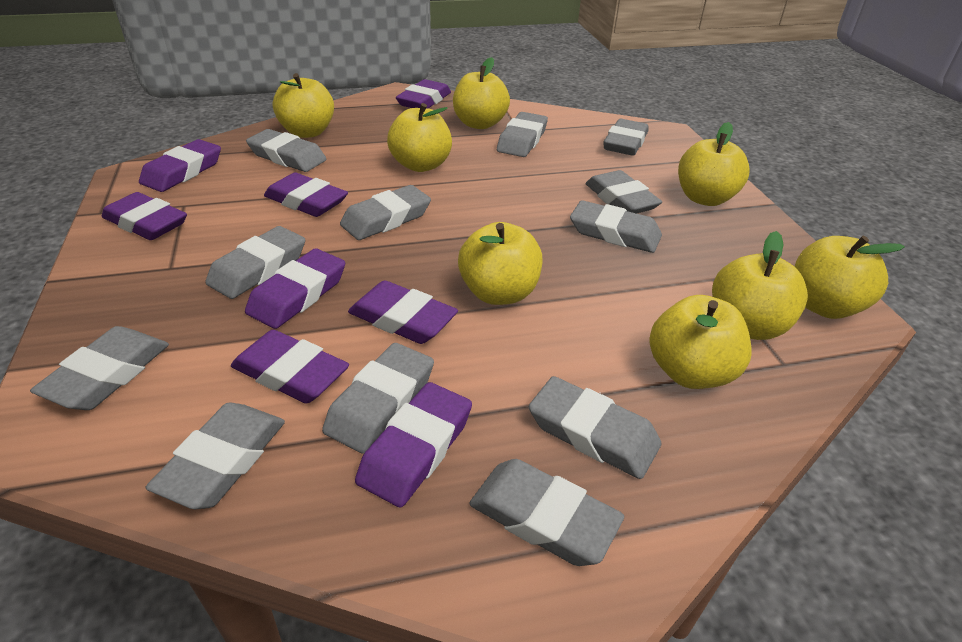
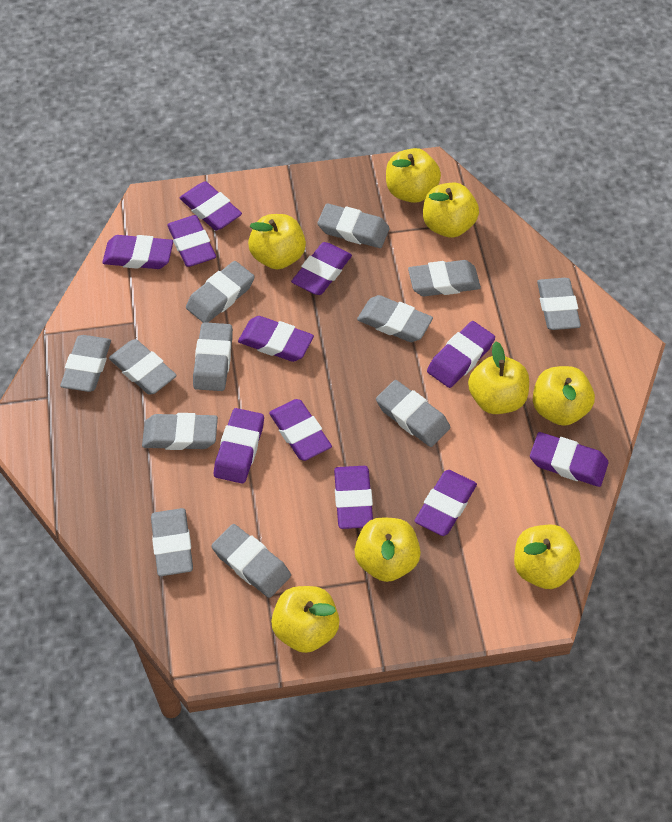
purple eraser: 8 -> 11

